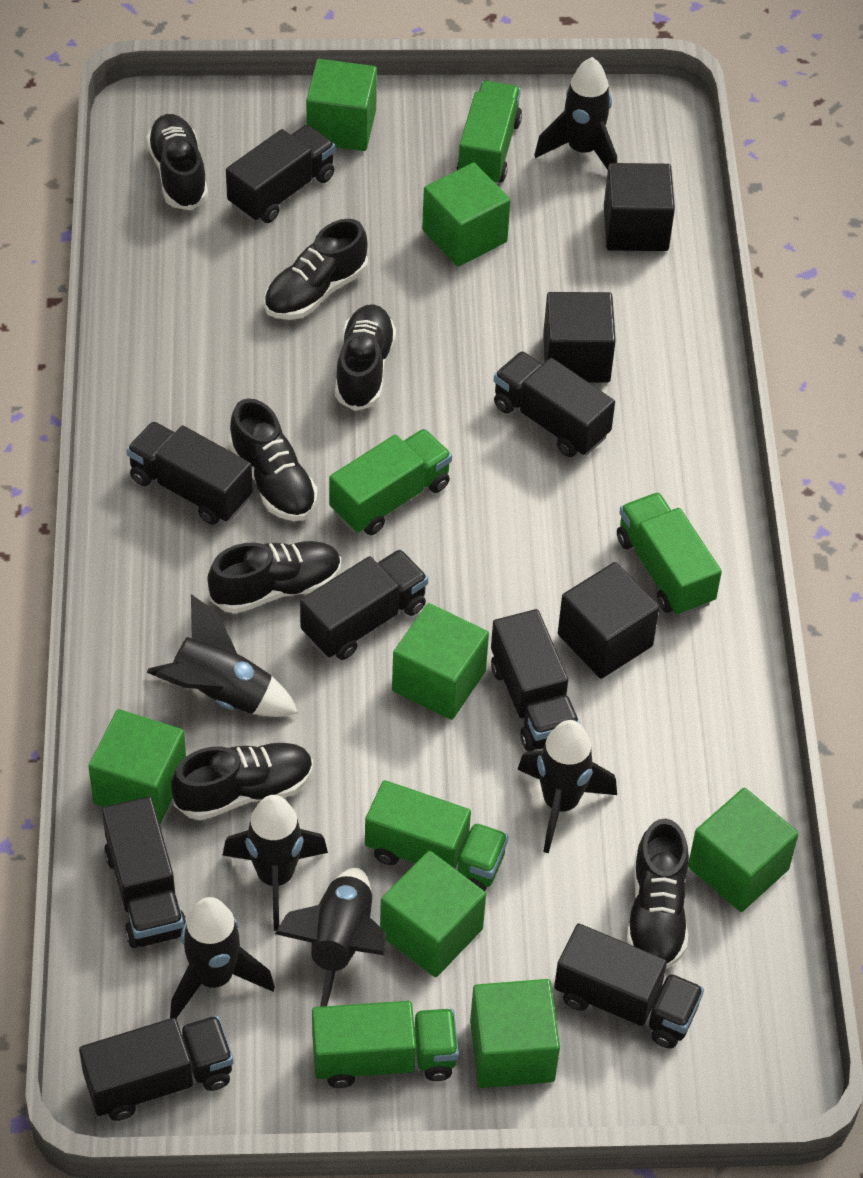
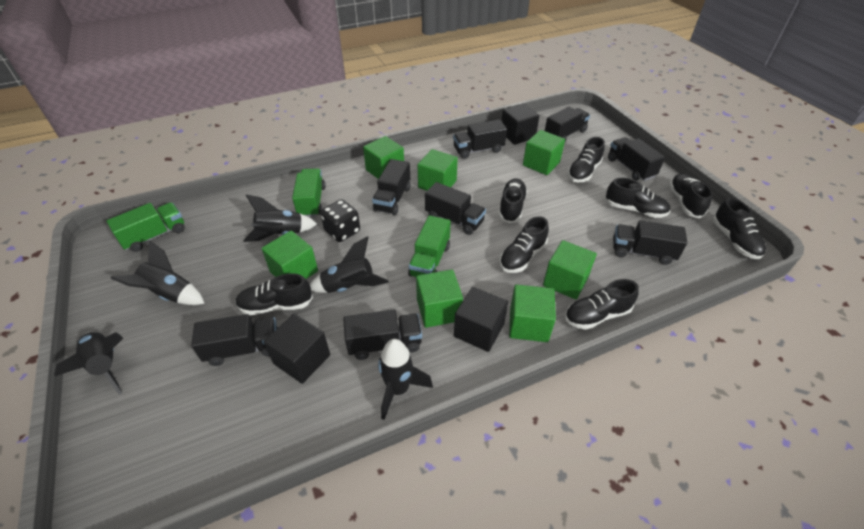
black dice: 0 -> 1
black rocket: 6 -> 5
black shoe: 7 -> 8
green truck: 5 -> 3

